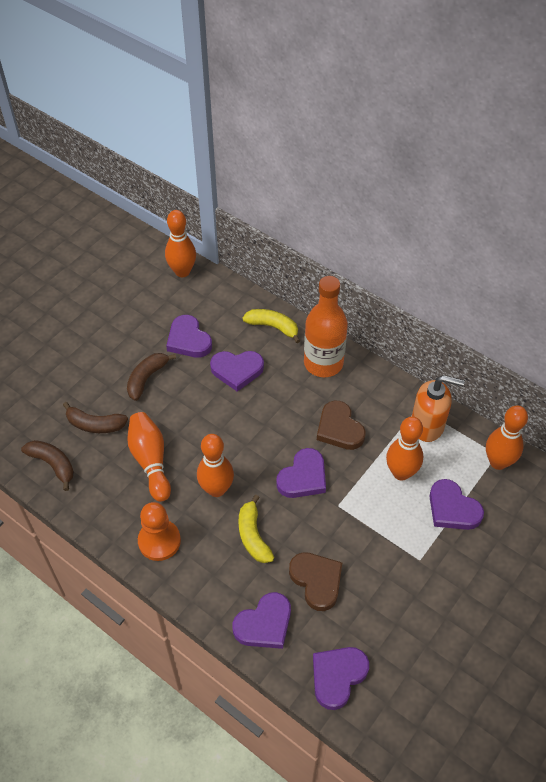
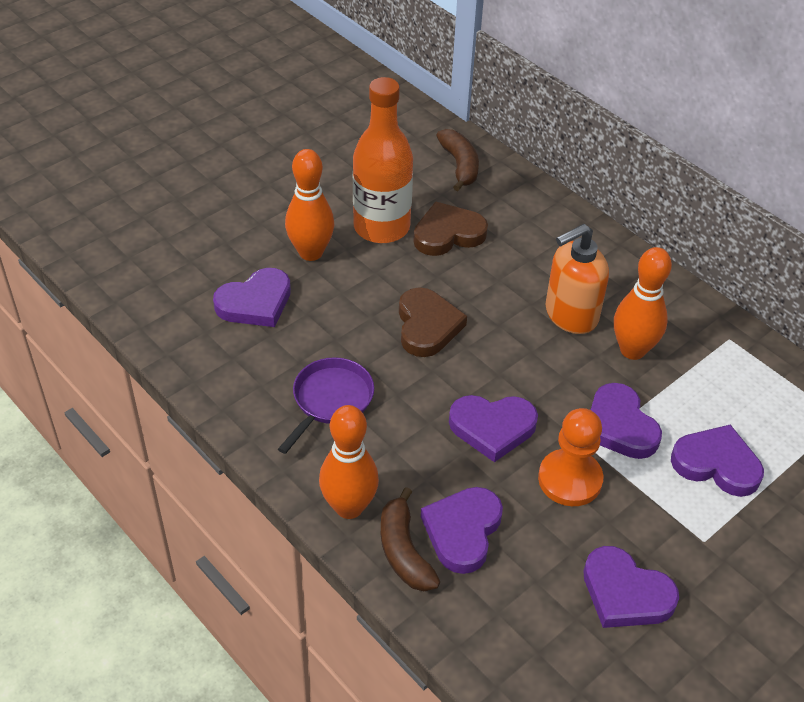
brown banana: 3 -> 2
orange bowling pin: 5 -> 3
purple pan: 0 -> 1
yellow banana: 2 -> 0

